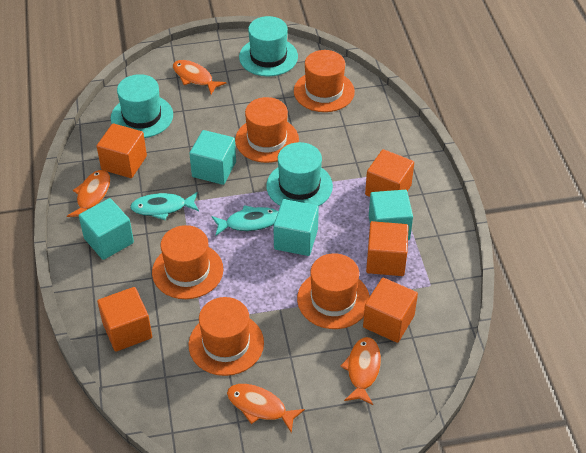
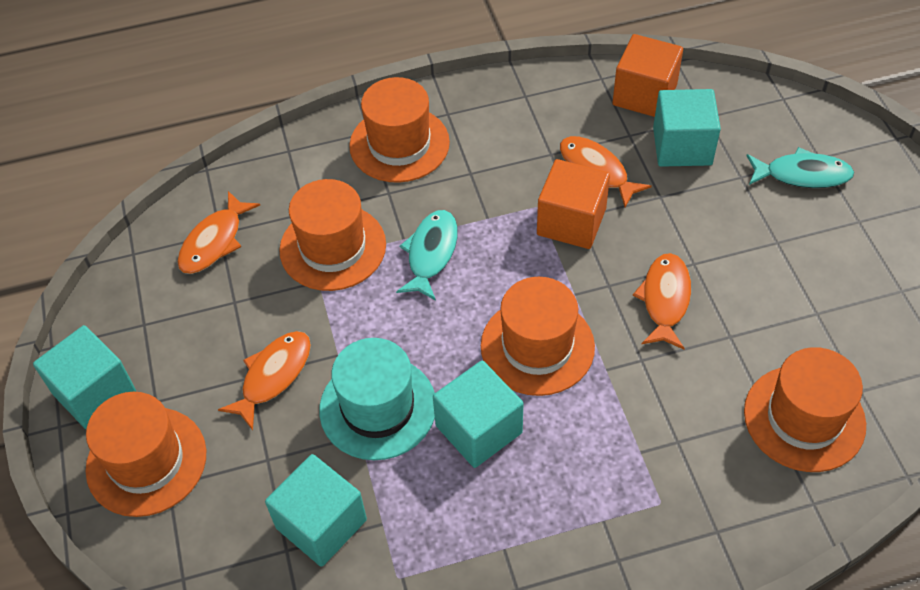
orange cube: 5 -> 2
turquoise hat: 3 -> 1

